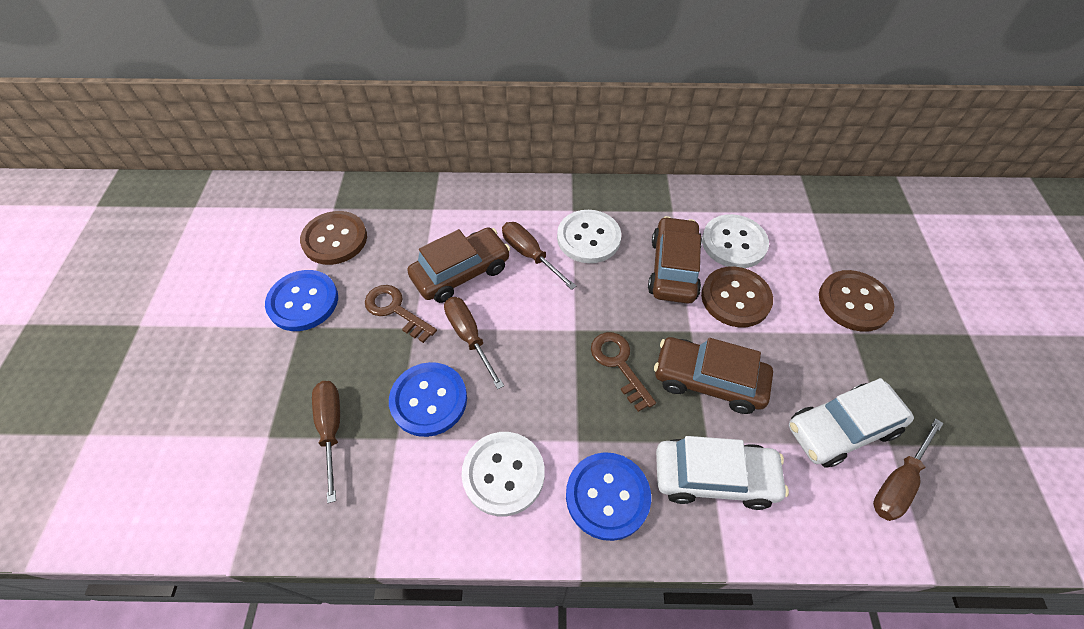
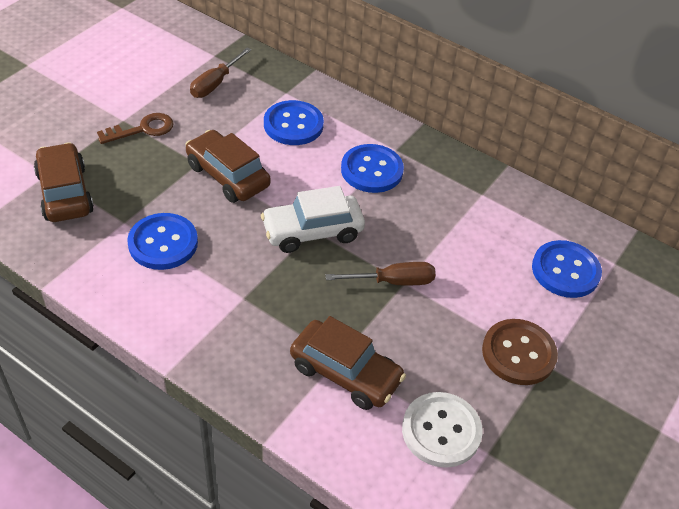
blue button: 3 -> 4
brown button: 3 -> 1
brown key: 2 -> 1
brown screwdriver: 4 -> 2
white button: 3 -> 1
white car: 2 -> 1

